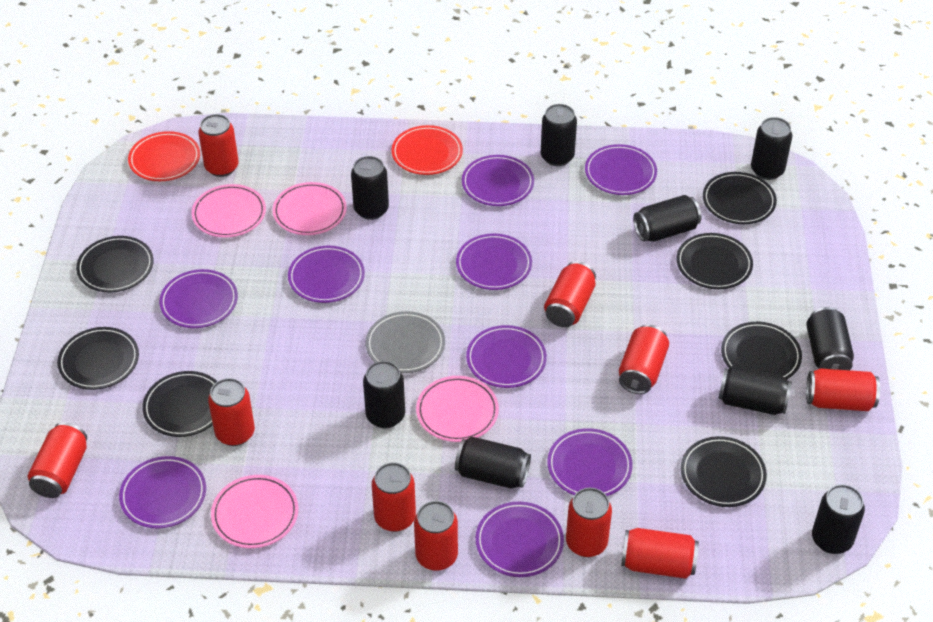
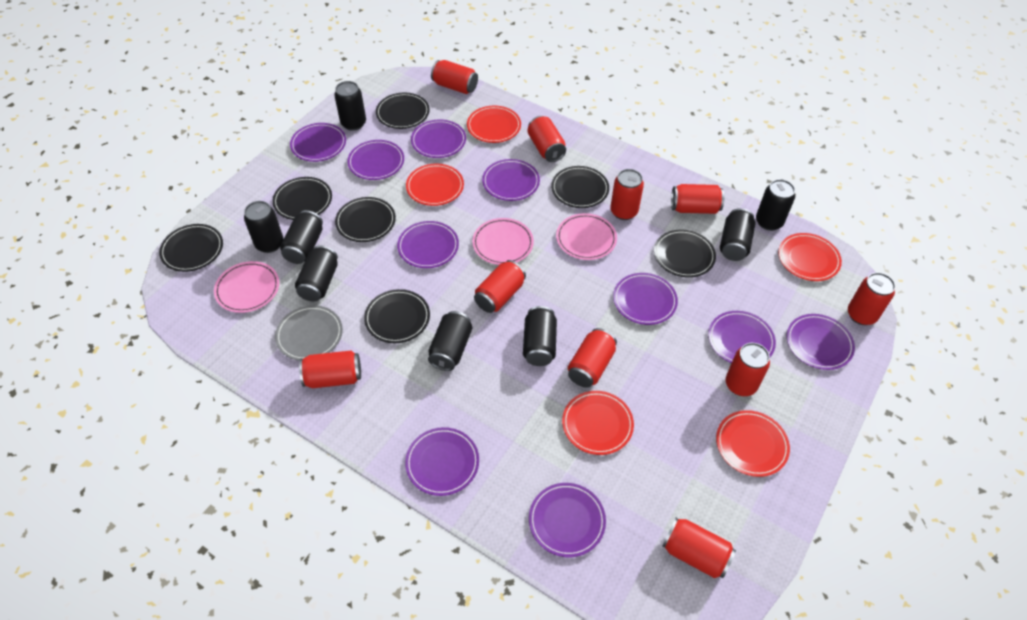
black can: 9 -> 8
pink plate: 4 -> 3
purple plate: 9 -> 10
red plate: 2 -> 5

